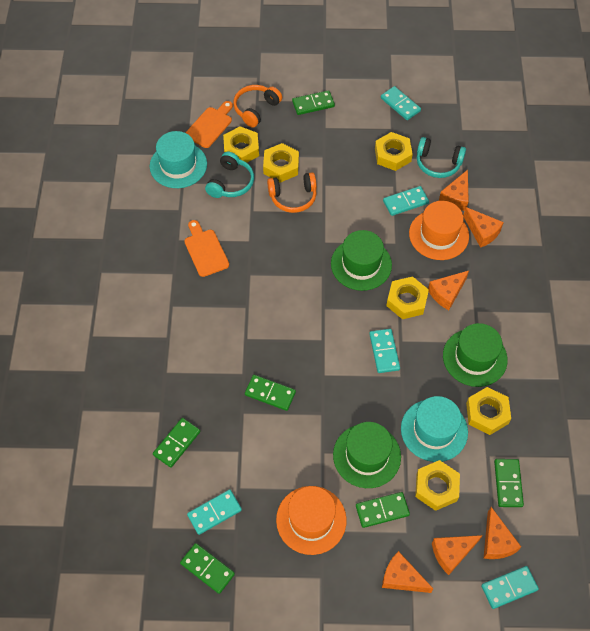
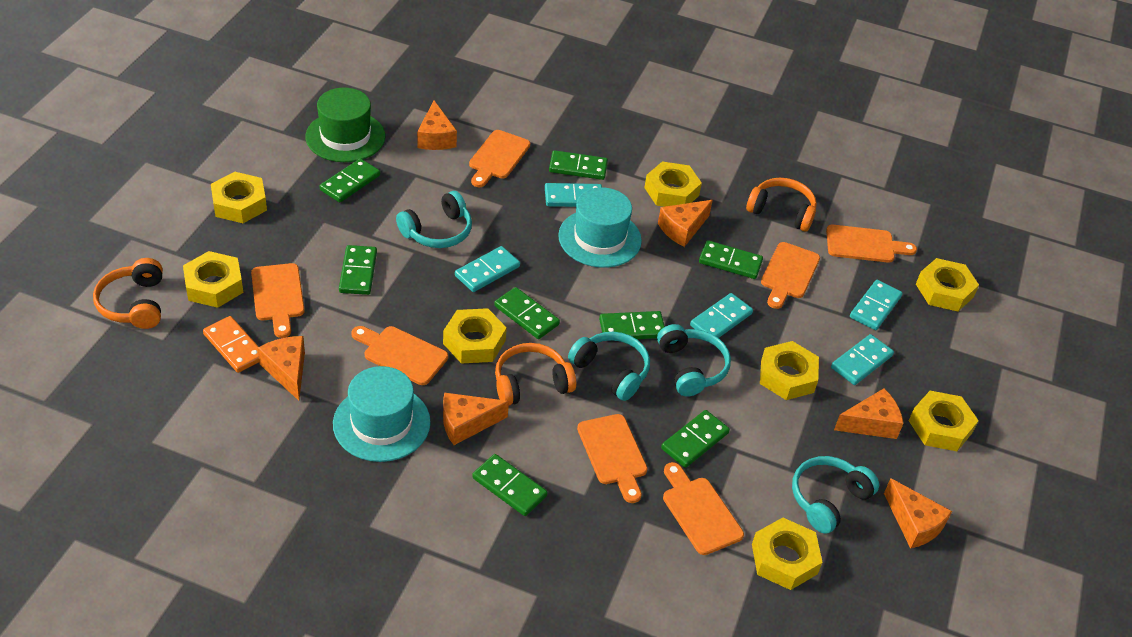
green domino: 6 -> 8
green hat: 3 -> 1
orange cutting board: 2 -> 7
orange domino: 0 -> 1
orange hat: 2 -> 0
orange headphones: 2 -> 3
turquoise headphones: 2 -> 4
yellow nut: 6 -> 8

